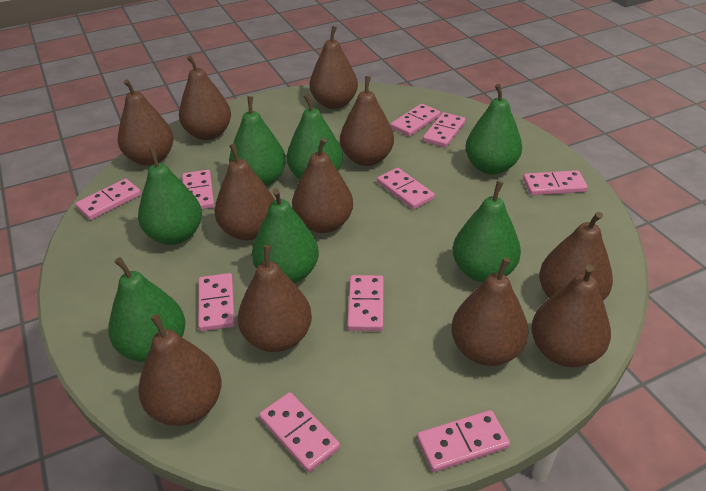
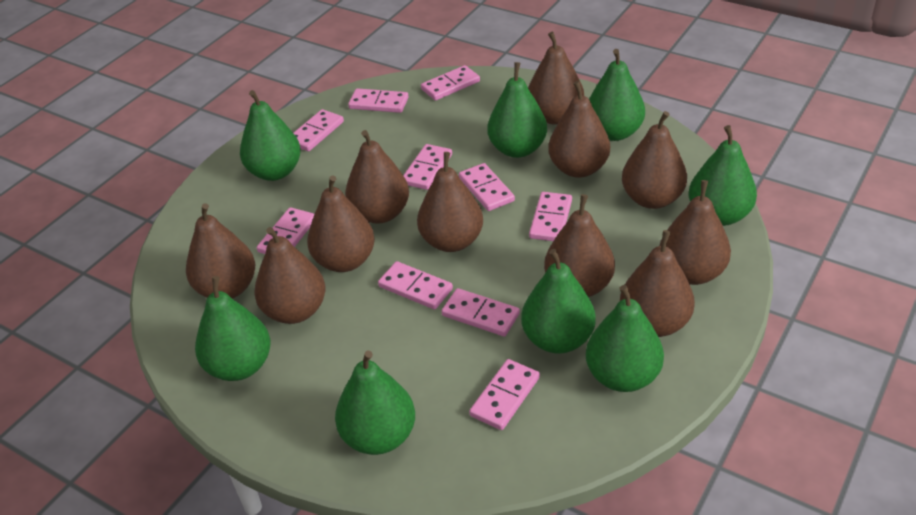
green pear: 7 -> 8

